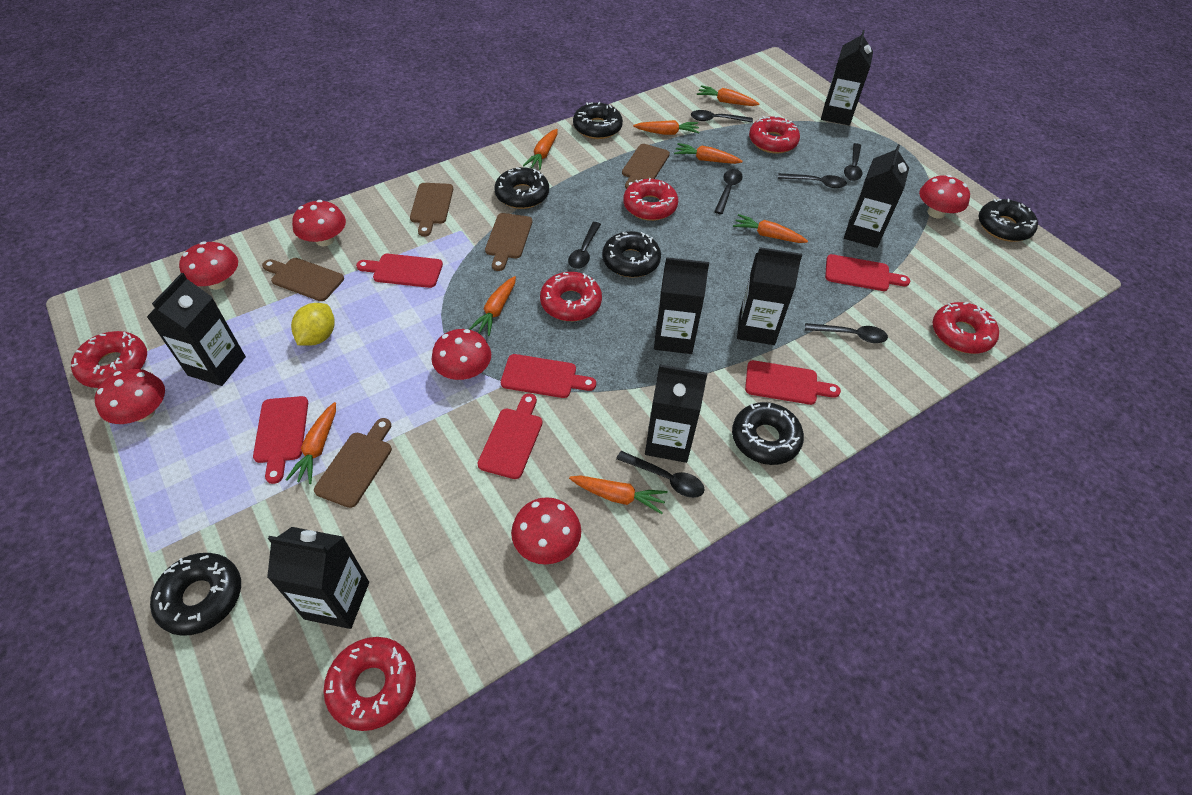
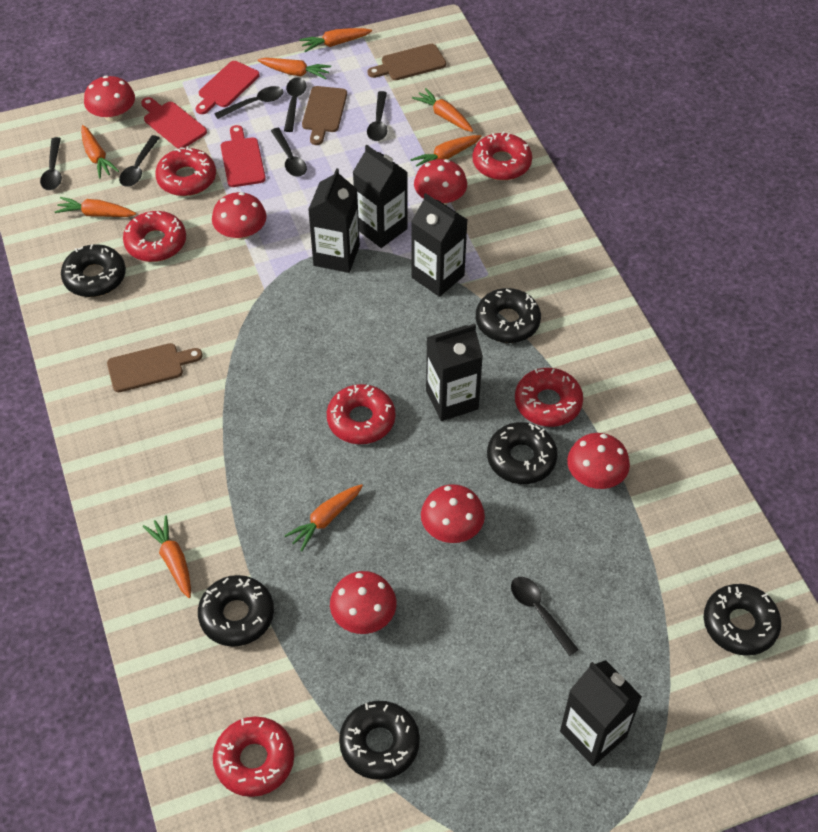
black carton: 7 -> 5
brown cutting board: 5 -> 3
red cutting board: 6 -> 3
yellow lemon: 1 -> 0

